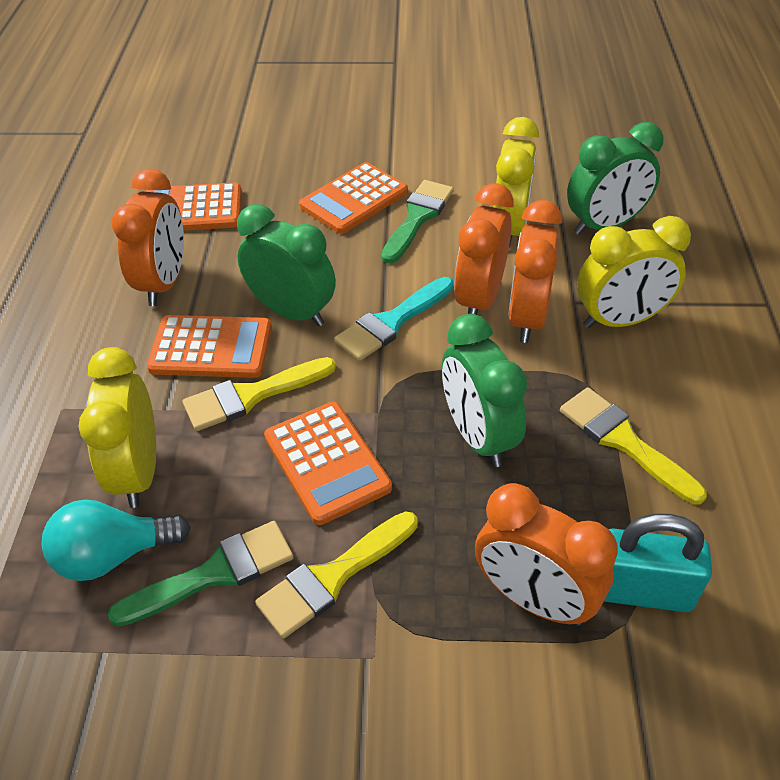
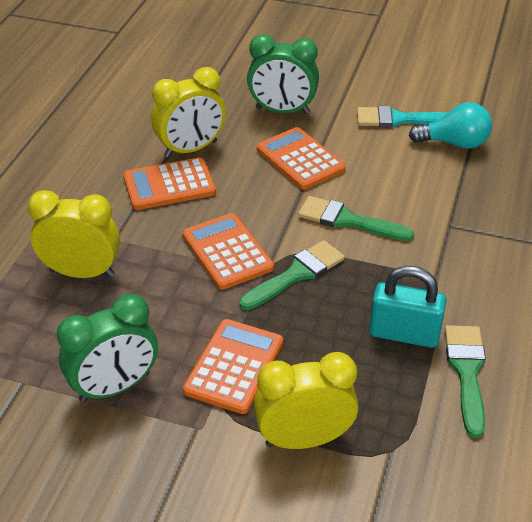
green brush: 2 -> 3
green clock: 3 -> 2
orange clock: 4 -> 0
yellow brush: 3 -> 0

